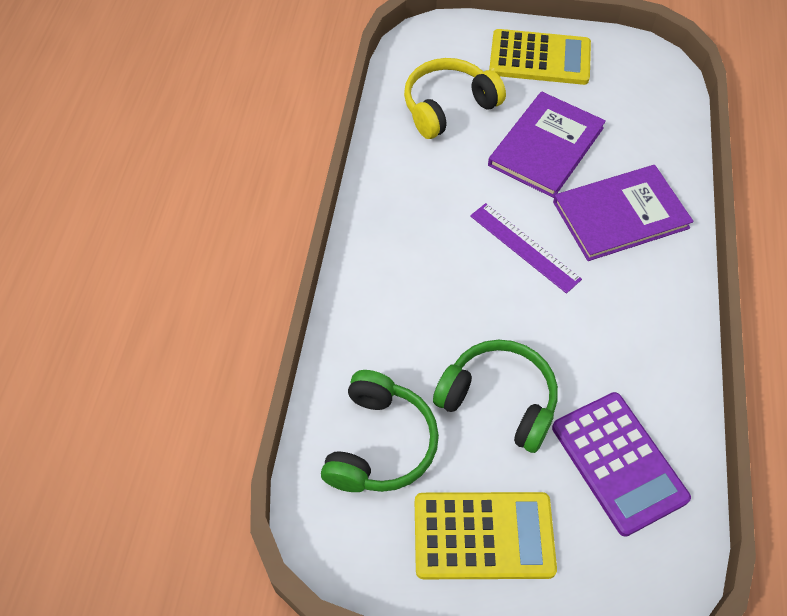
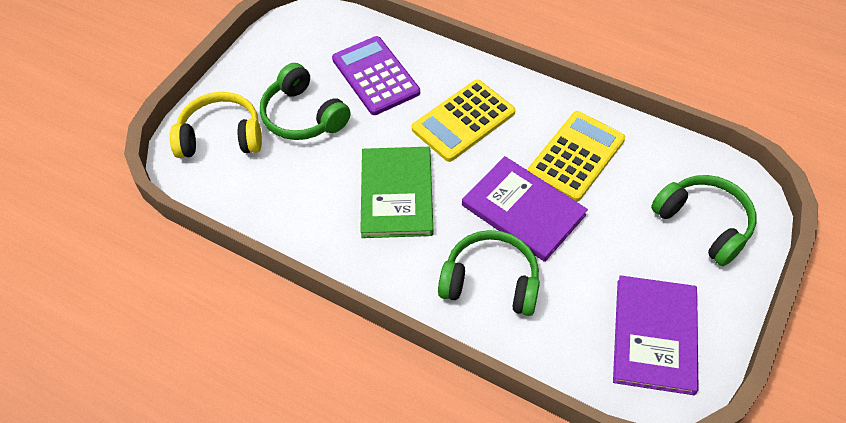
green book: 0 -> 1
green headphones: 2 -> 3
purple ruler: 1 -> 0

